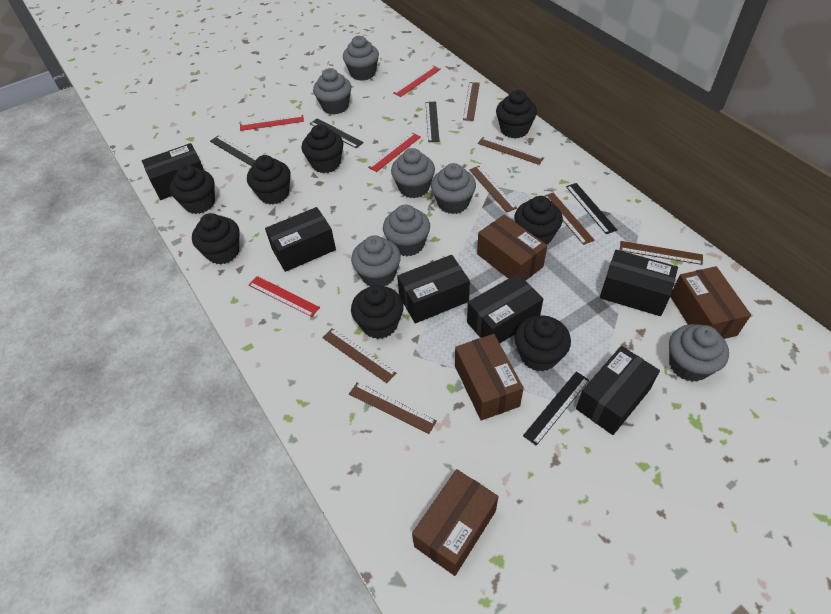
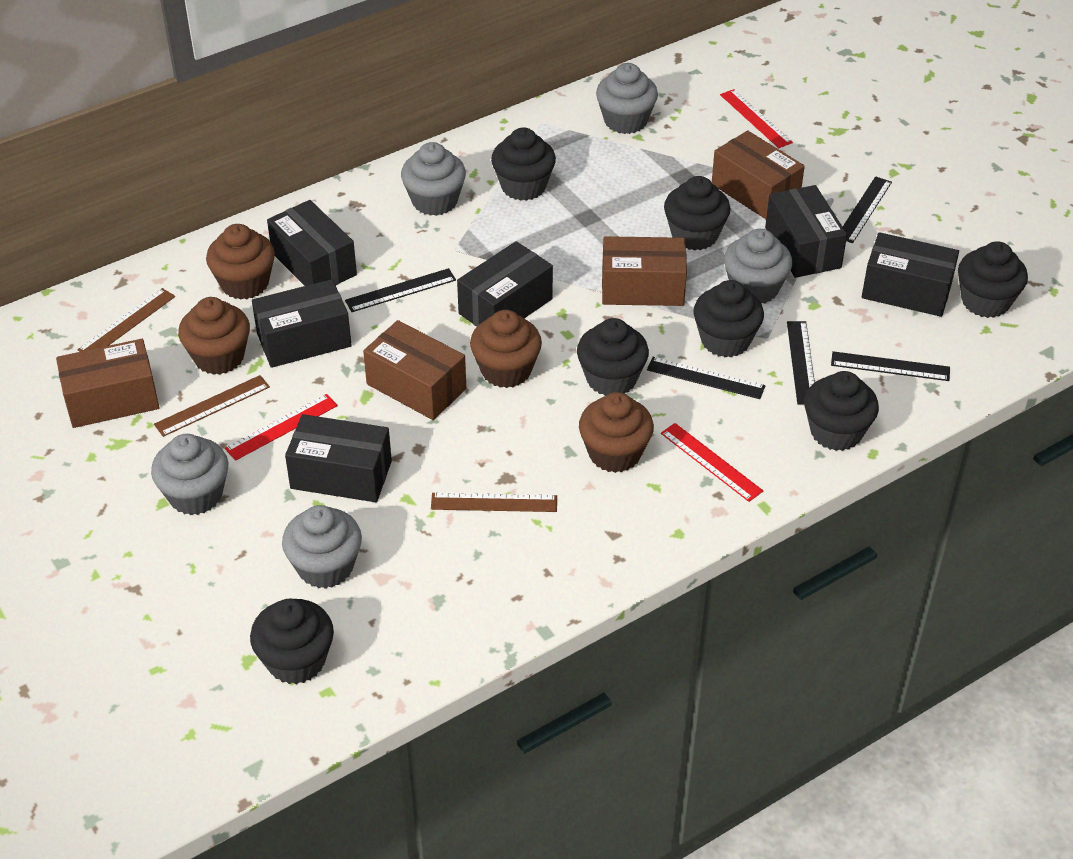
black cupcake: 8 -> 7
brown cupcake: 0 -> 4
brown ruler: 7 -> 3
grey cupcake: 7 -> 5
red ruler: 4 -> 3

